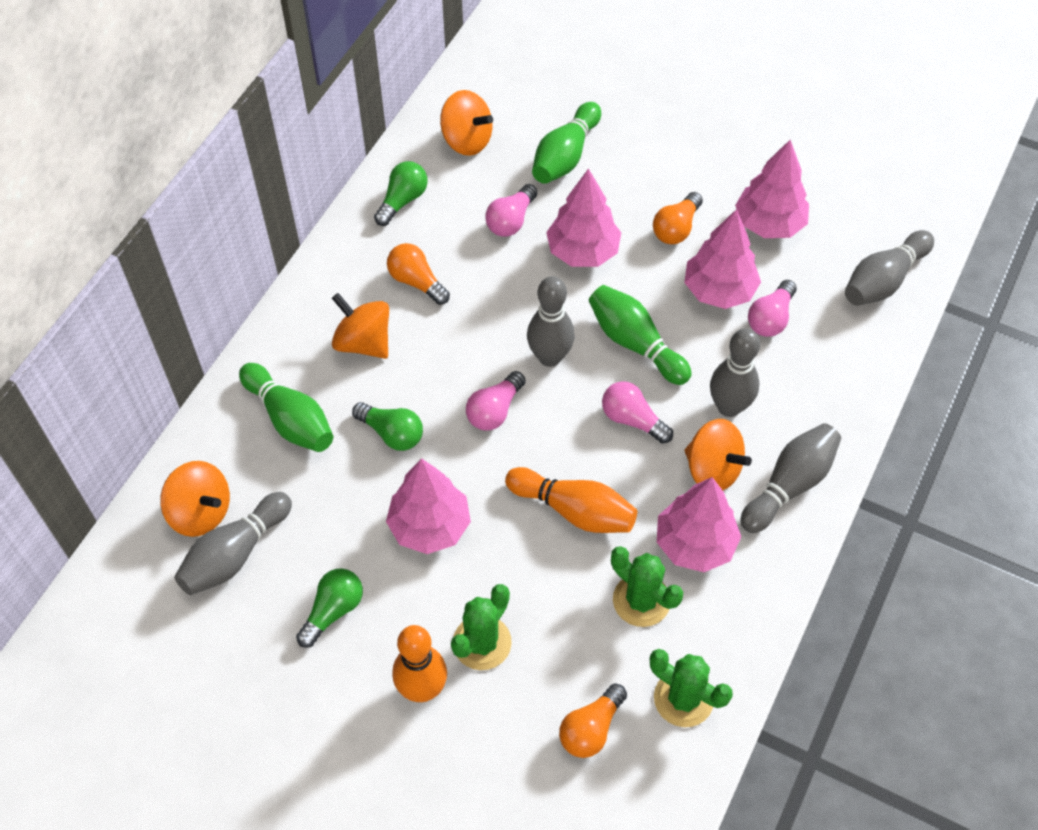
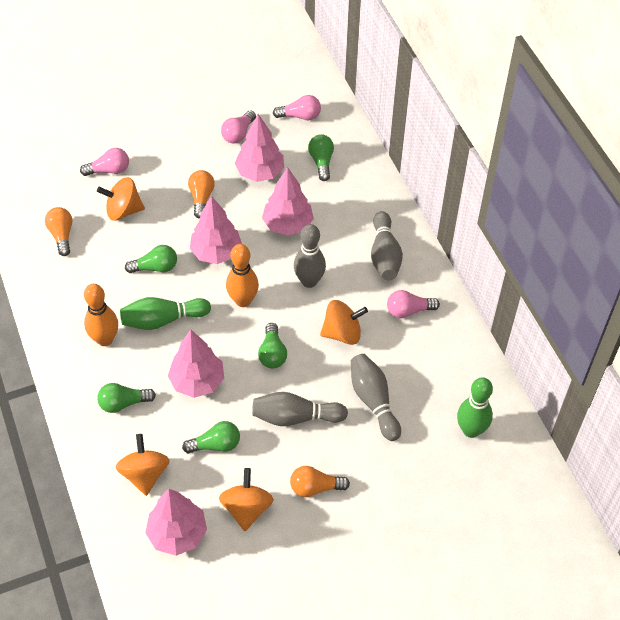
green bowling pin: 3 -> 2
green cactus: 3 -> 0
green light bulb: 3 -> 5
grey bowling pin: 5 -> 4

